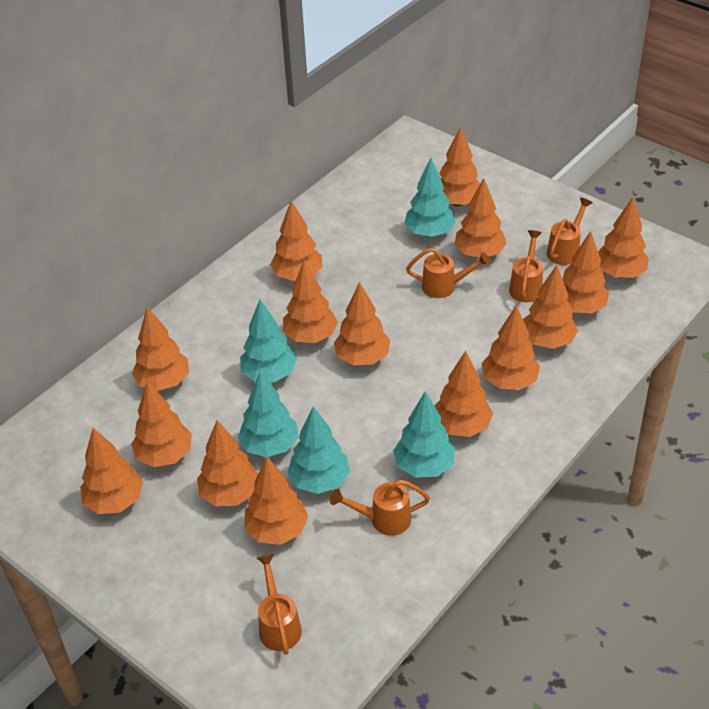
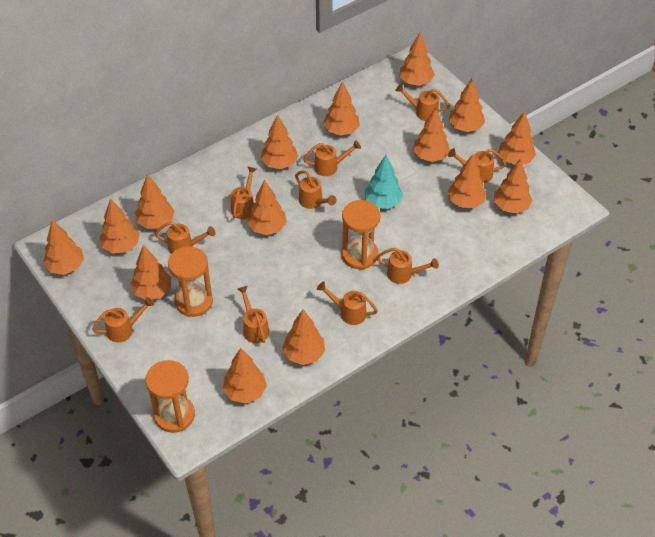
orange hourglass: 0 -> 3
orange watering can: 5 -> 10
turquoise tree: 5 -> 1

